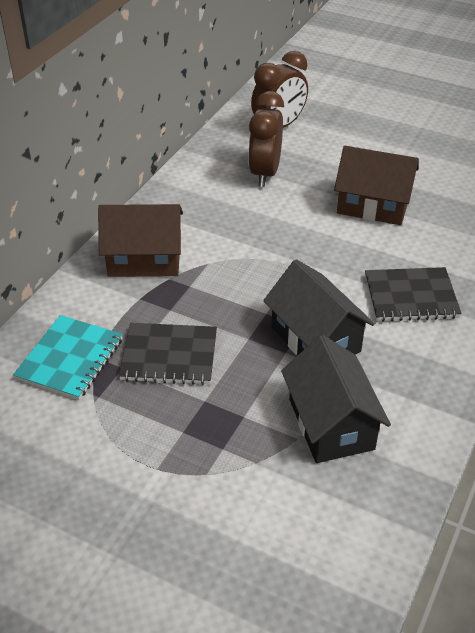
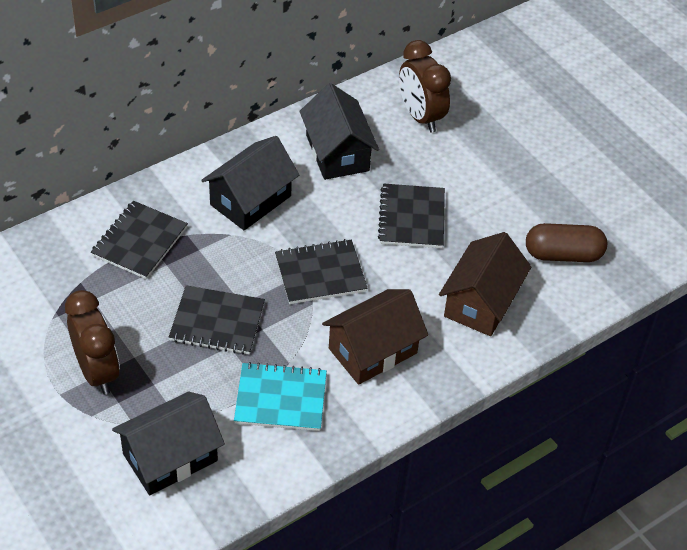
black house: 2 -> 3
black notebook: 2 -> 4
brown capsule: 0 -> 1

